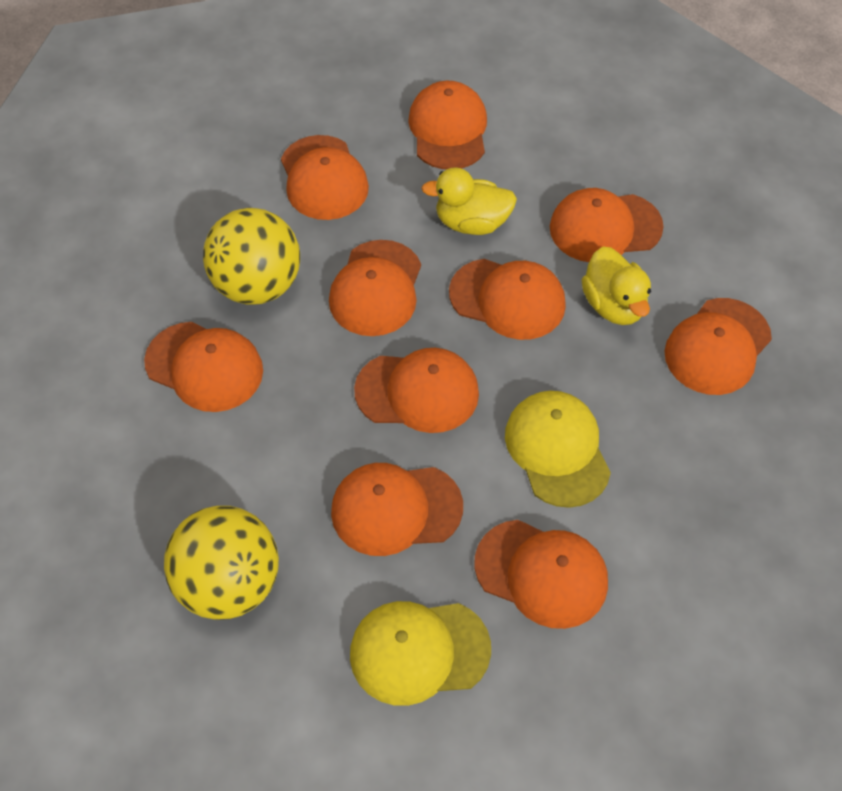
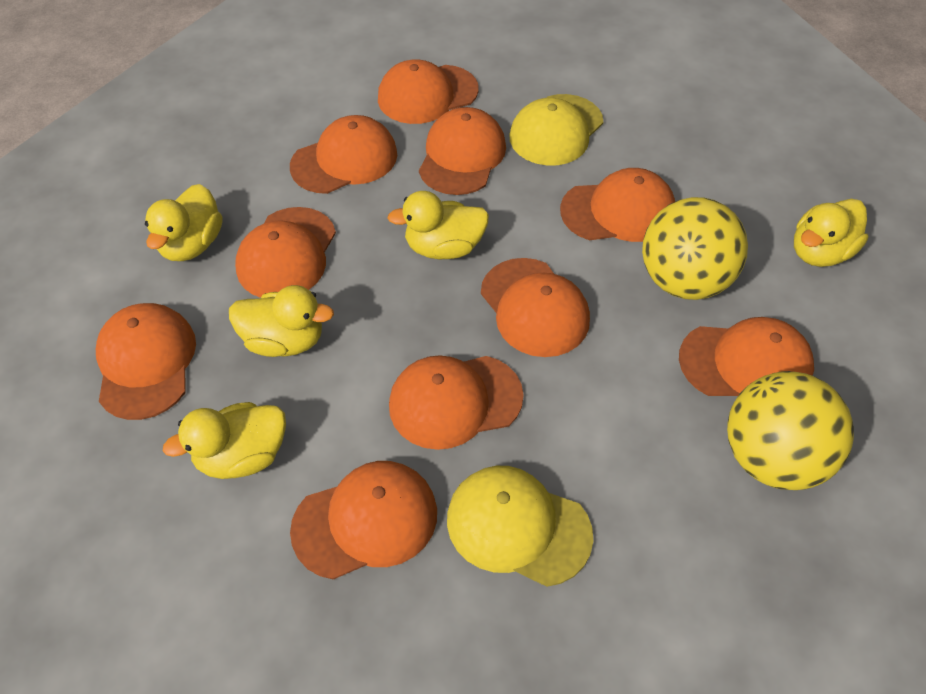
yellow duck: 2 -> 5

